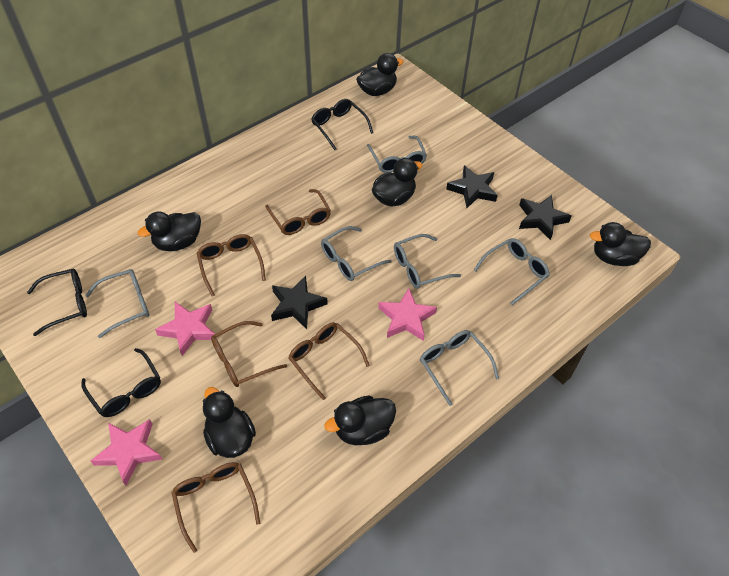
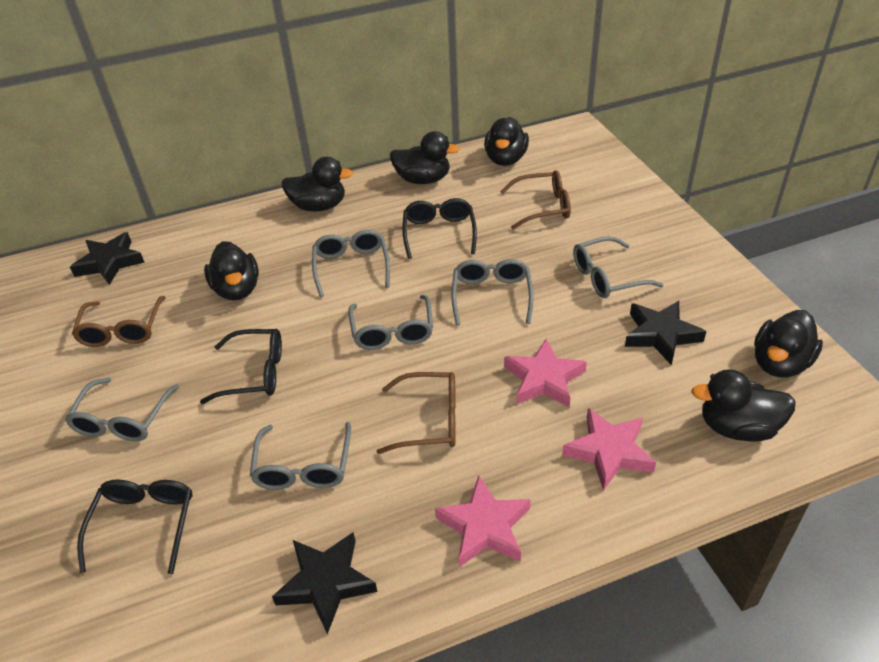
brown glasses: 5 -> 3

